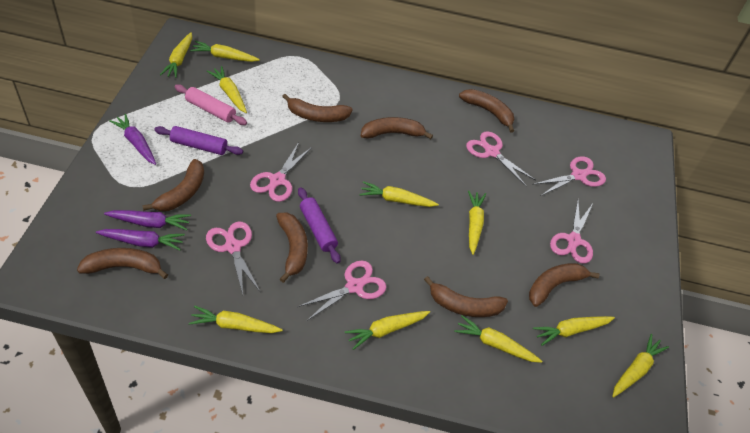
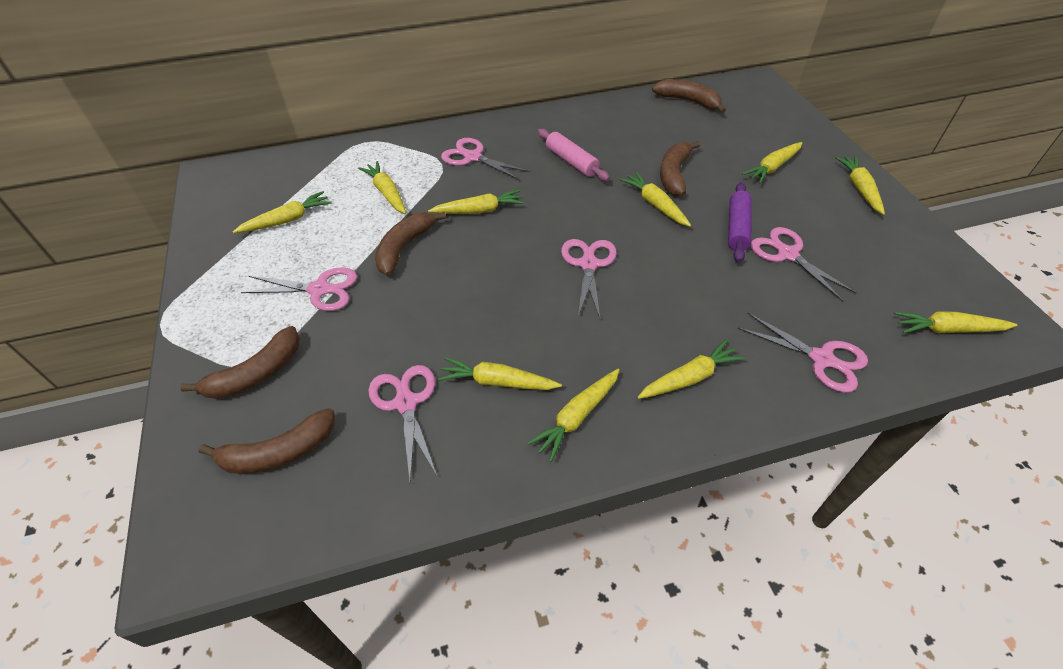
brown banana: 8 -> 5
purple carrot: 3 -> 0
purple rolling pin: 2 -> 1

